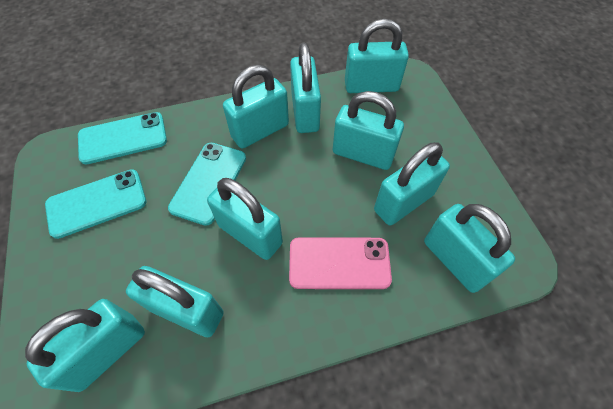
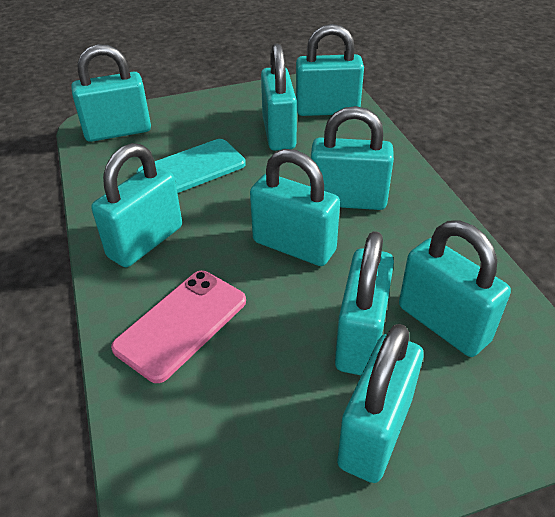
turquoise phone: 3 -> 1

